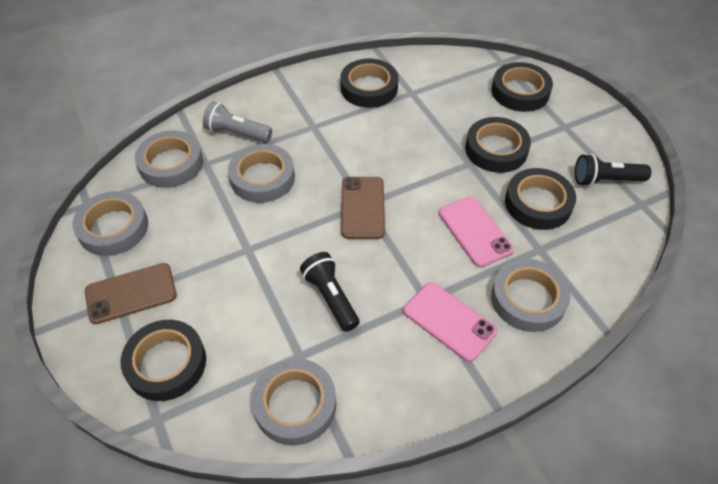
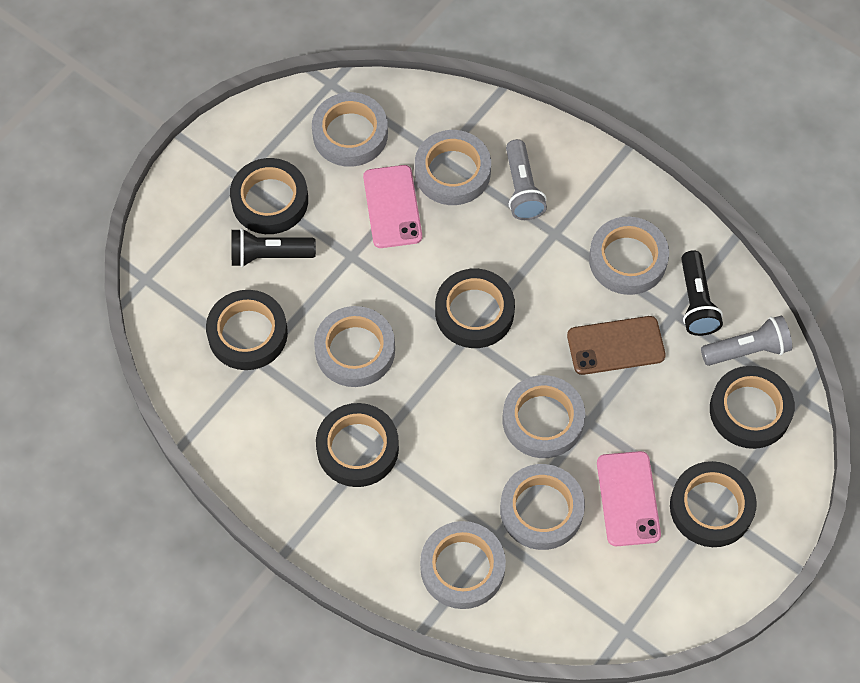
black tape: 5 -> 6
brown phone: 2 -> 1
grey flashlight: 1 -> 2
grey tape: 5 -> 7

